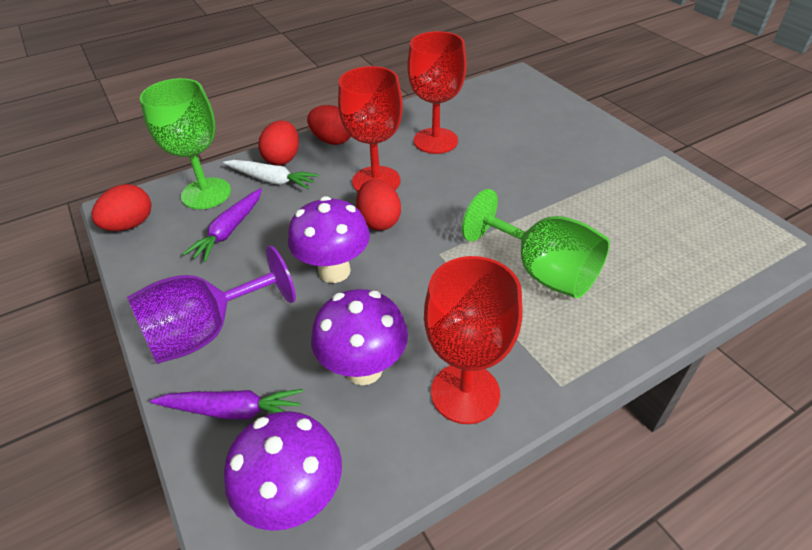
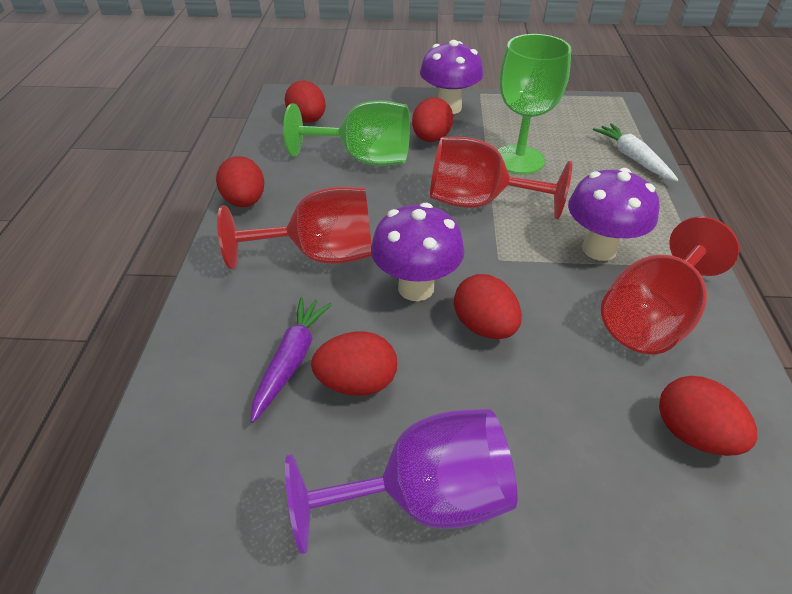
purple carrot: 2 -> 1
red egg: 4 -> 6

